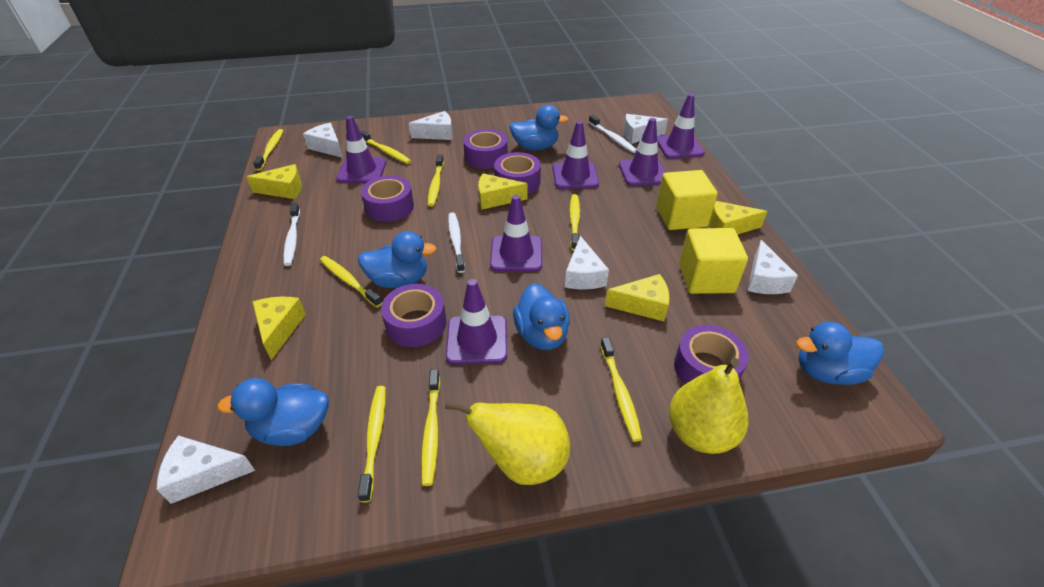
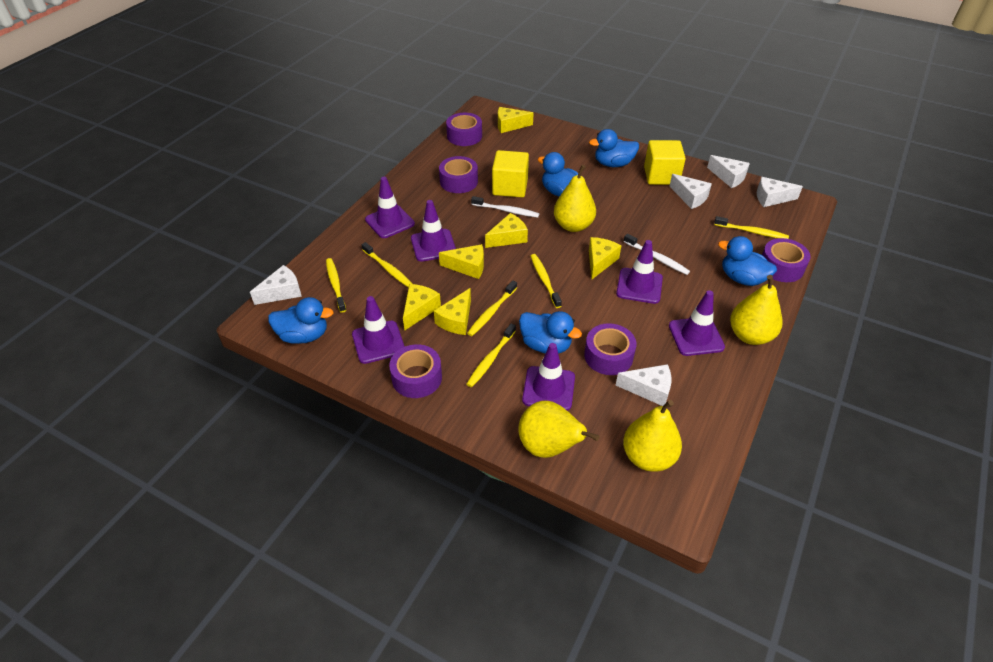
white cheese: 6 -> 5
white toothbrush: 3 -> 2
yellow cheese: 5 -> 6
yellow pear: 2 -> 4
yellow toothbrush: 8 -> 6

